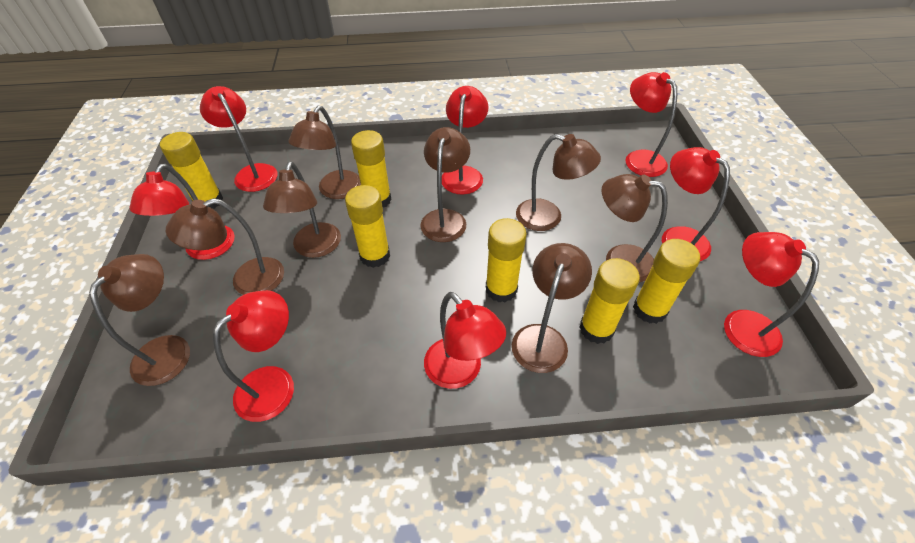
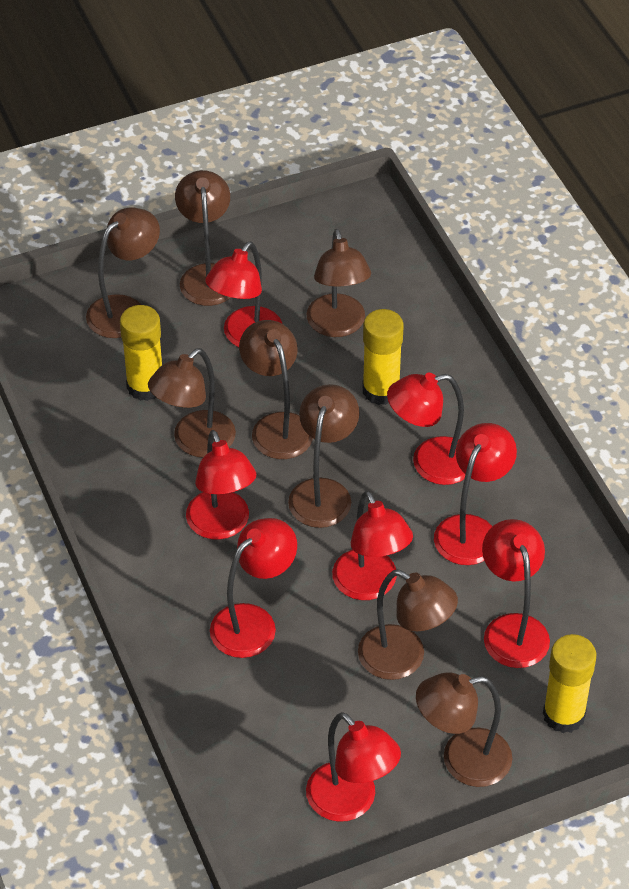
yellow glue stick: 6 -> 3

